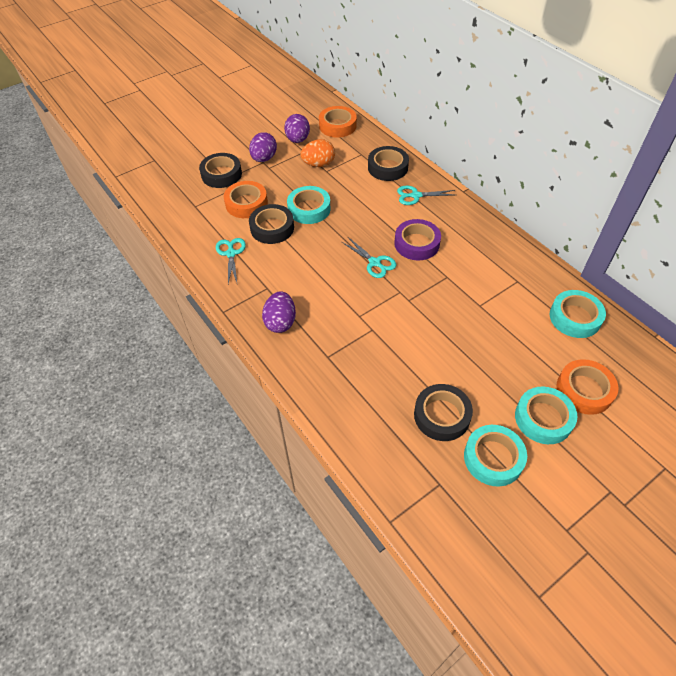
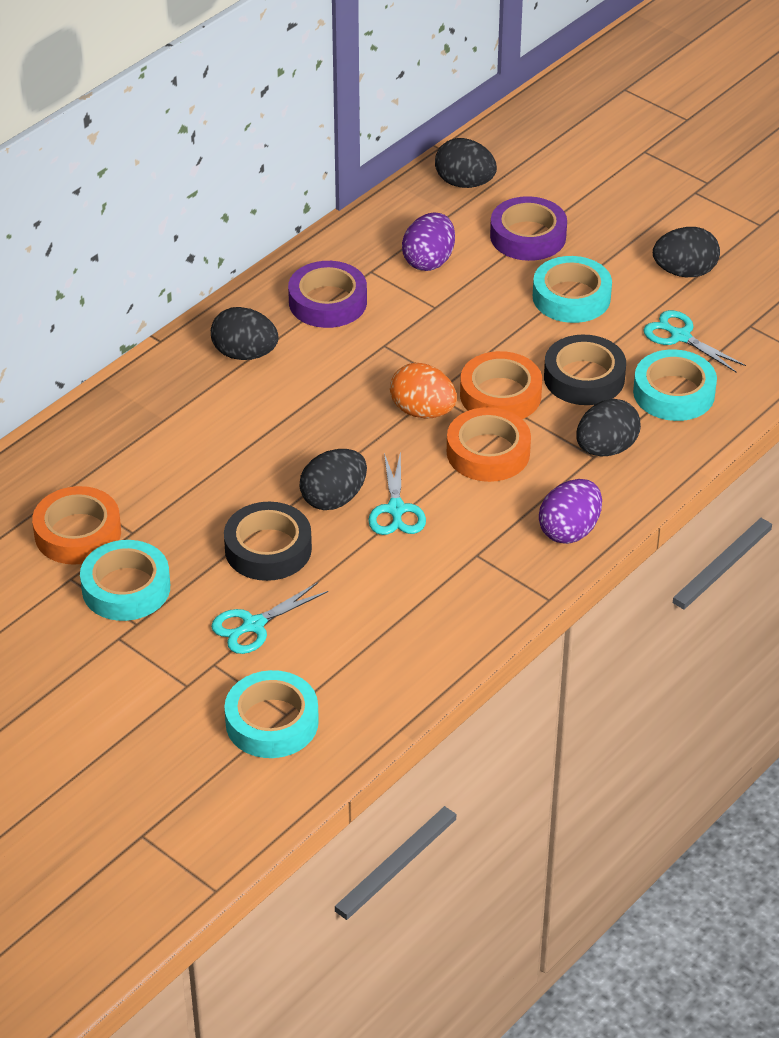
black egg: 0 -> 5
black tape: 4 -> 2
purple egg: 3 -> 2
purple tape: 1 -> 2

